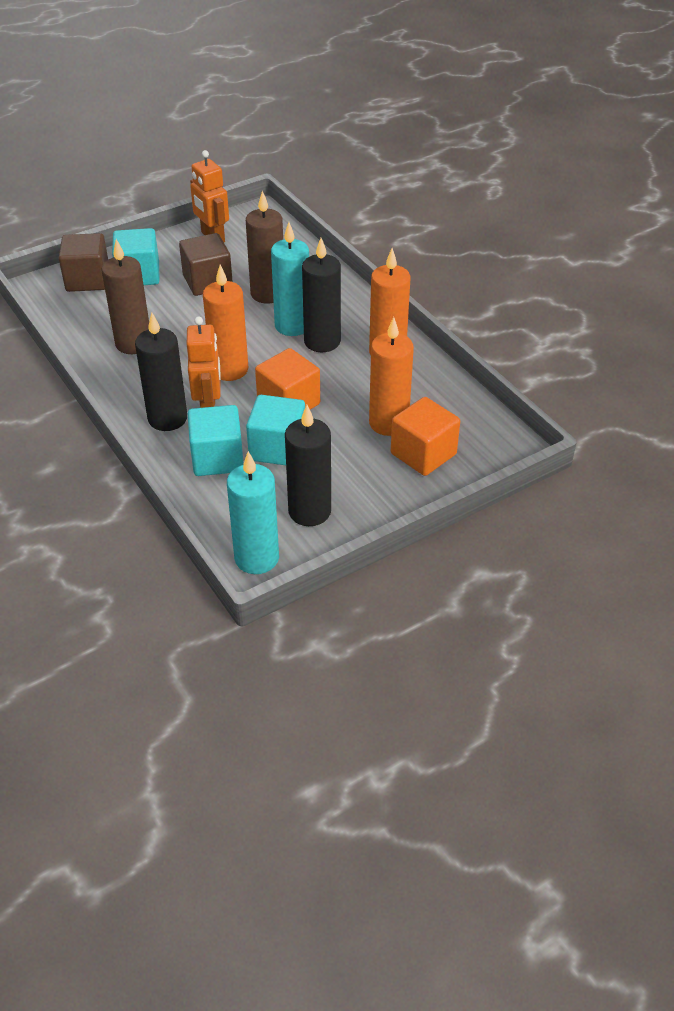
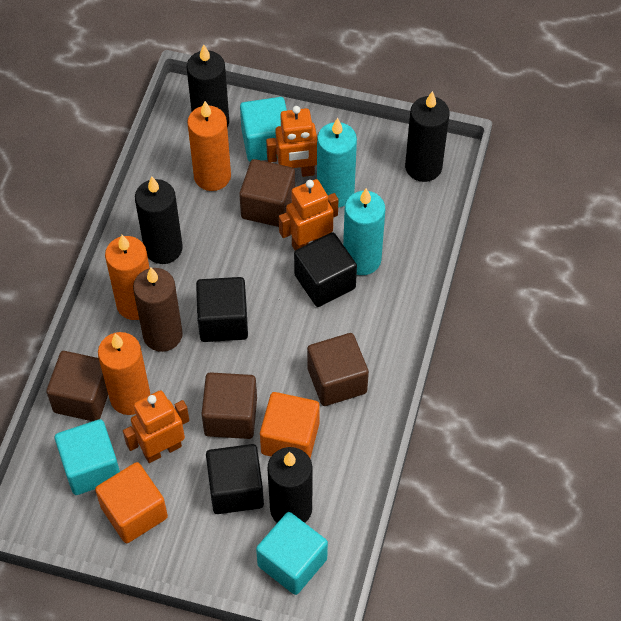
black candle: 3 -> 4
black cube: 0 -> 3
brown candle: 2 -> 1
brown cube: 2 -> 4
orange robot: 2 -> 3

